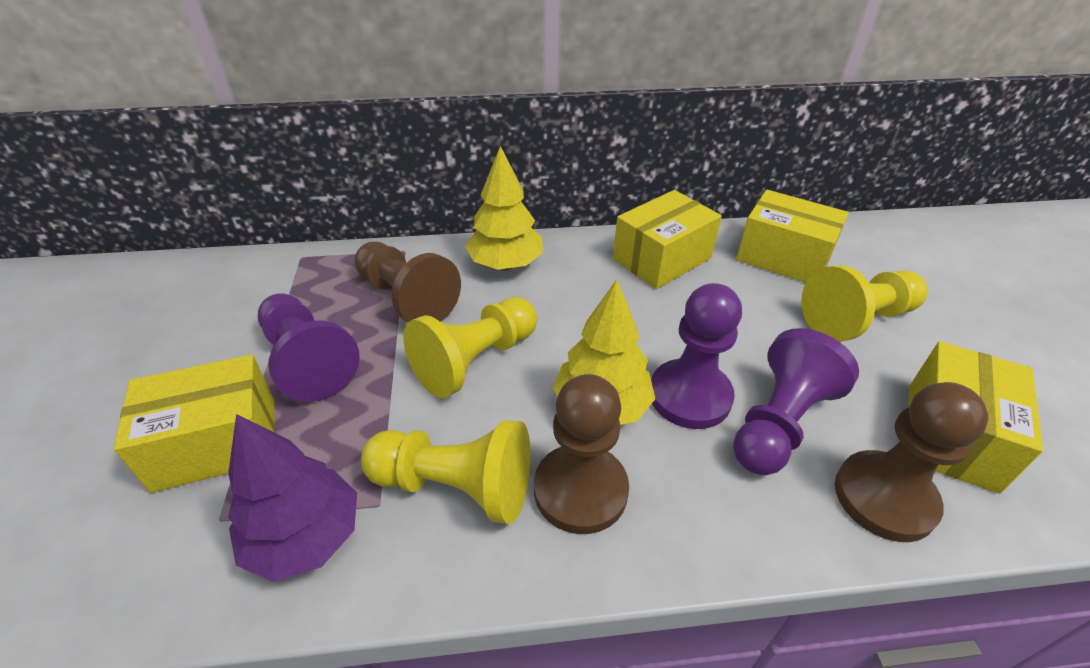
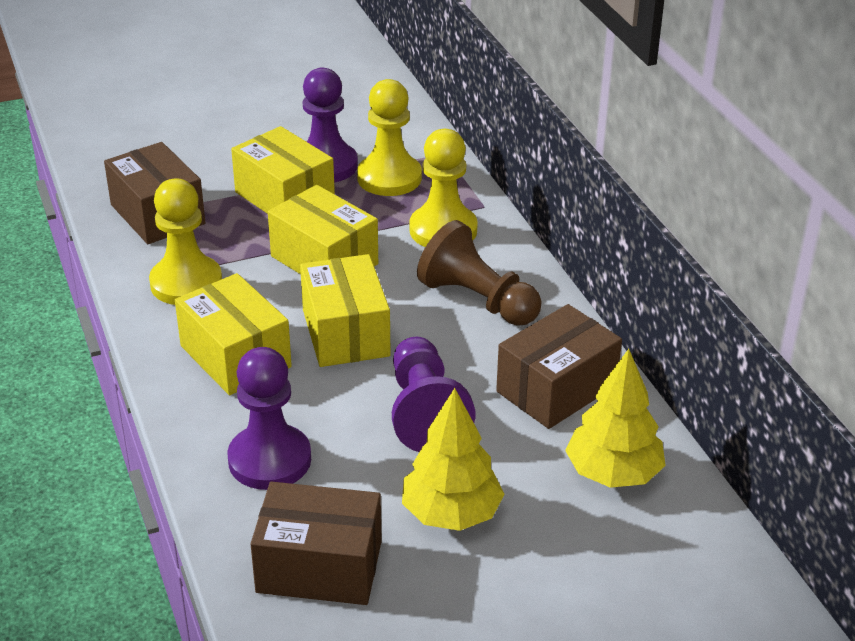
brown box: 0 -> 3
brown pawn: 3 -> 1
purple tree: 1 -> 0

